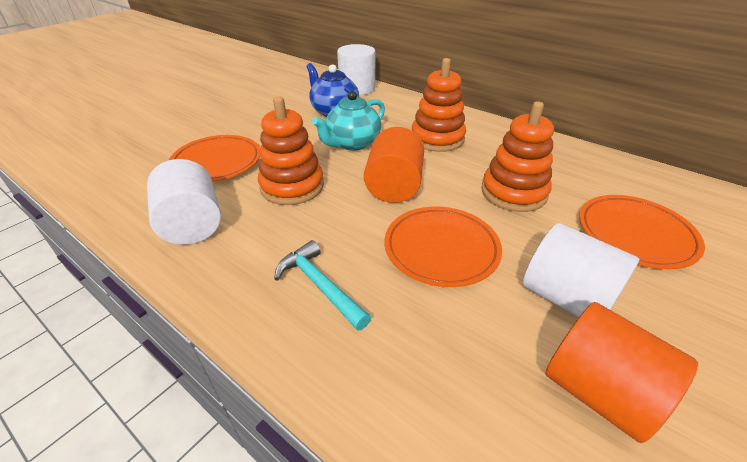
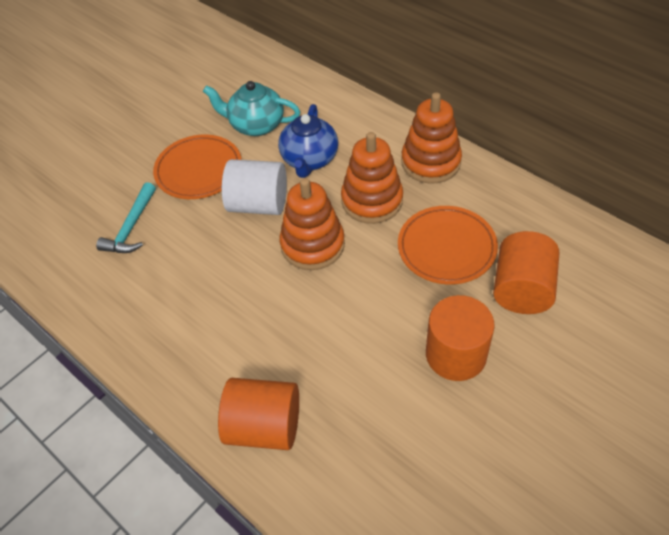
orange cylinder: 2 -> 3
orange plate: 3 -> 2
white cylinder: 3 -> 1

